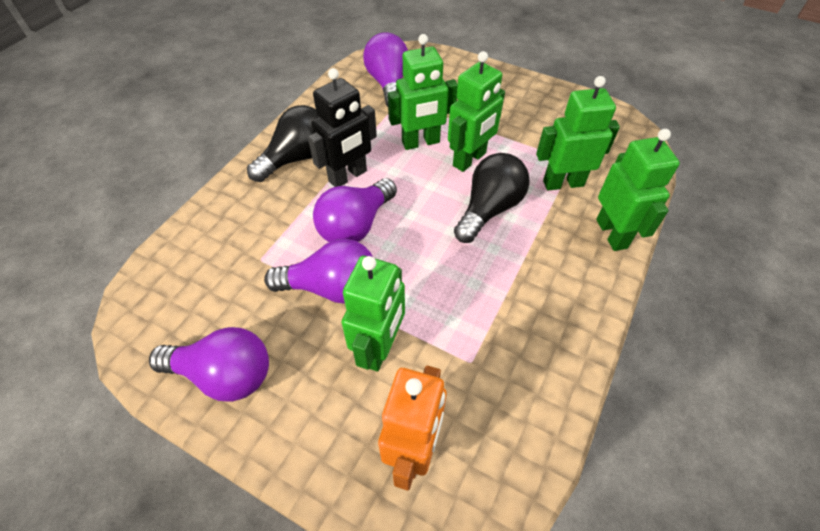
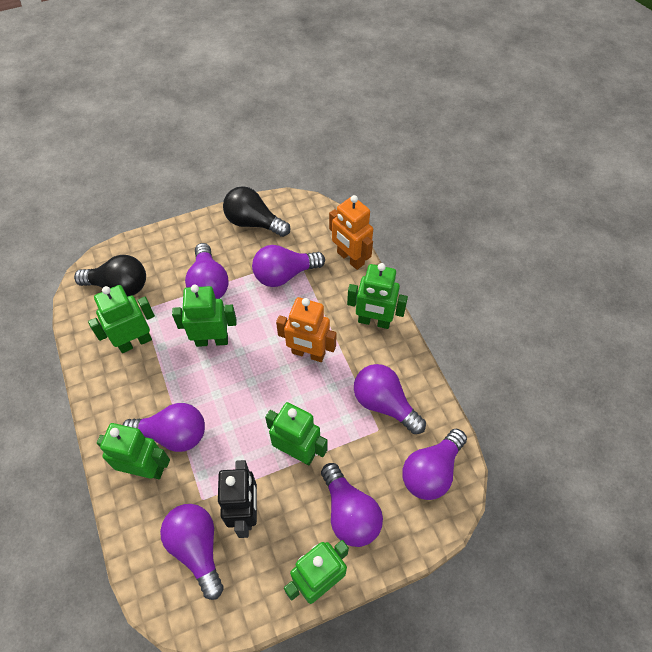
green robot: 5 -> 6
orange robot: 1 -> 2
purple light bulb: 4 -> 7

